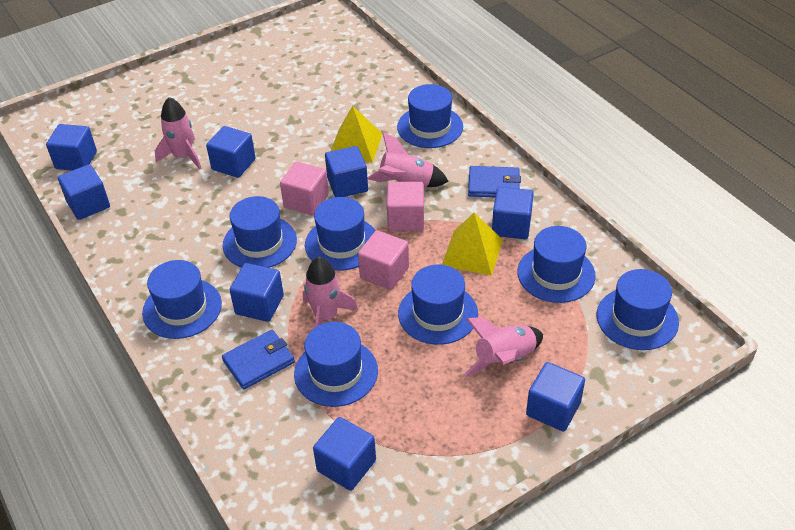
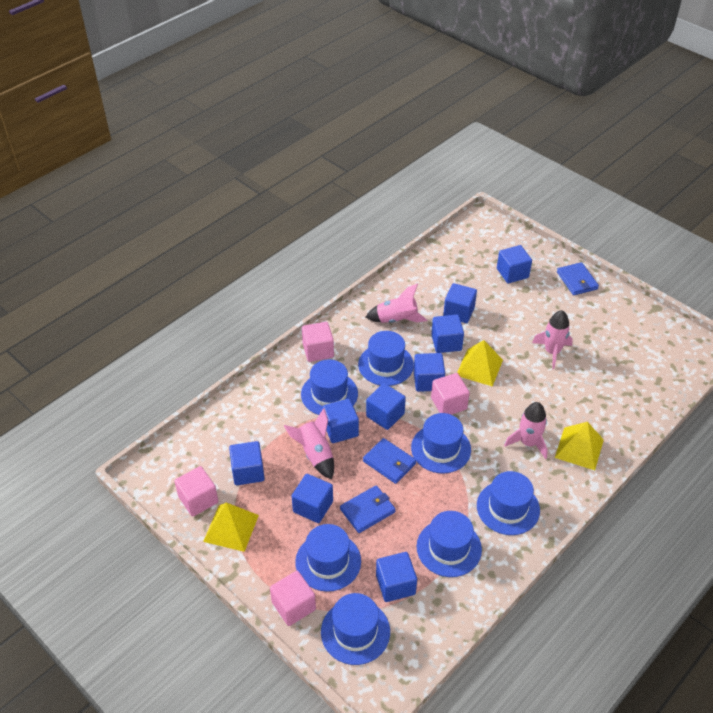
blue cube: 8 -> 9
blue hat: 8 -> 7
blue wallet: 2 -> 3
pink cube: 3 -> 4
yellow pyramid: 2 -> 3

